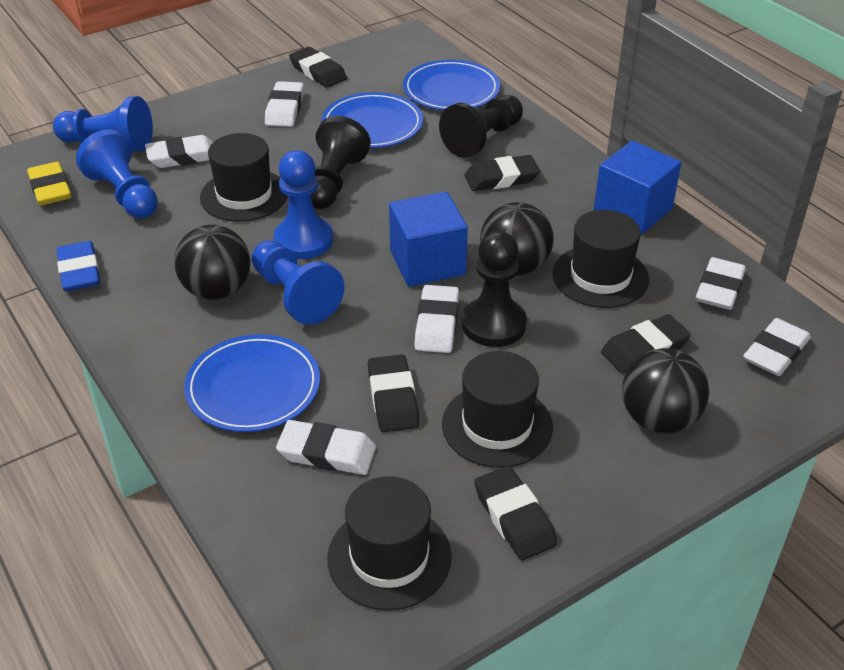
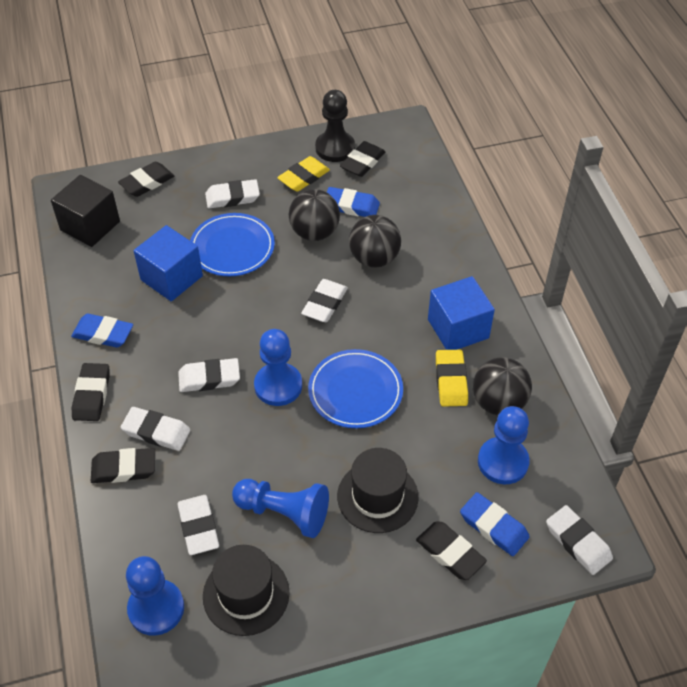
black cube: 0 -> 1
black hat: 4 -> 2
black pawn: 3 -> 1
blue eraser: 1 -> 3
blue plate: 3 -> 2
yellow eraser: 1 -> 2

